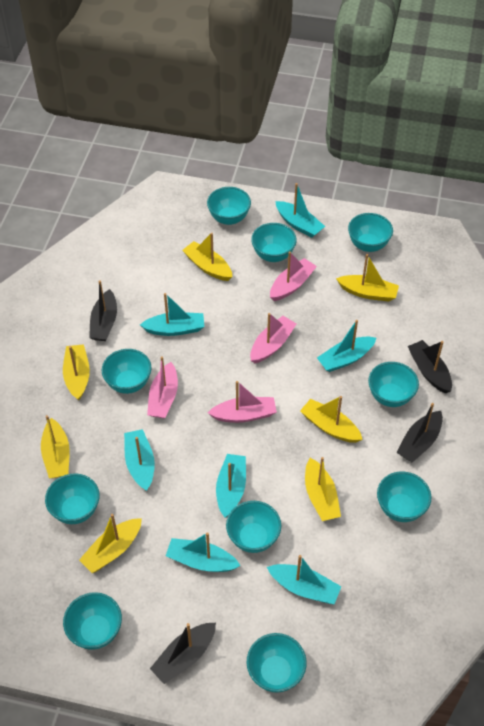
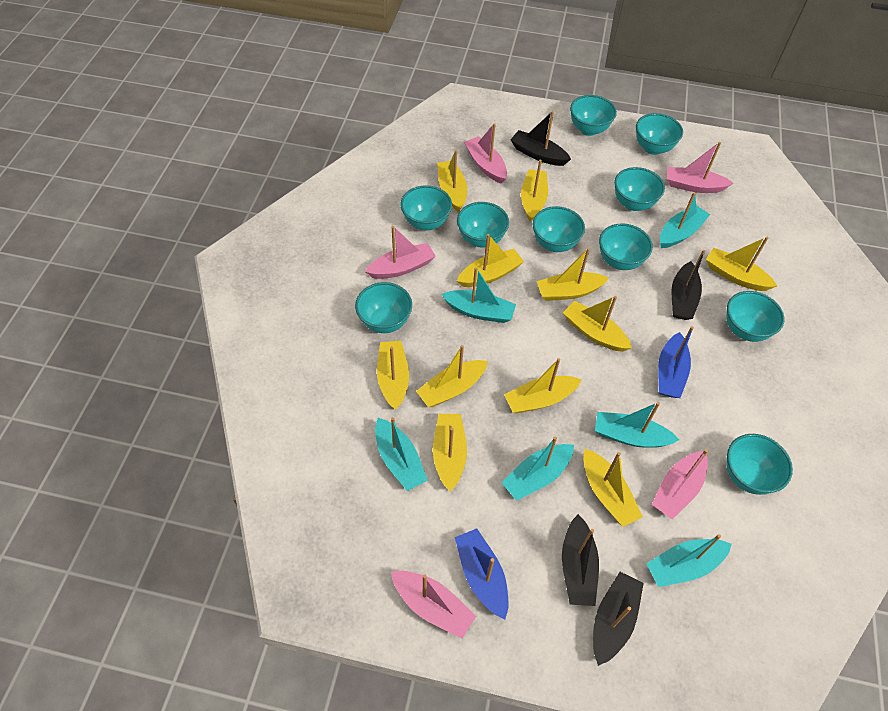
blue boat: 0 -> 2
pink boat: 4 -> 5
turquoise boat: 7 -> 6
yellow boat: 7 -> 11

